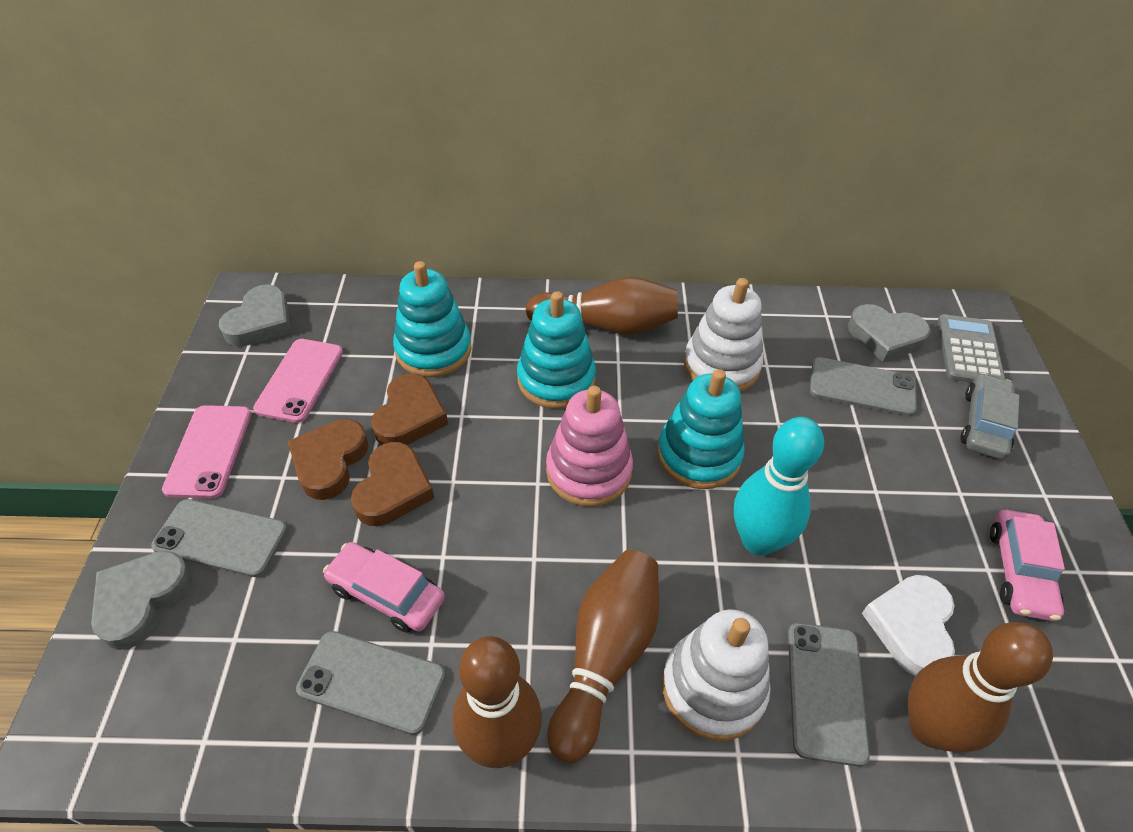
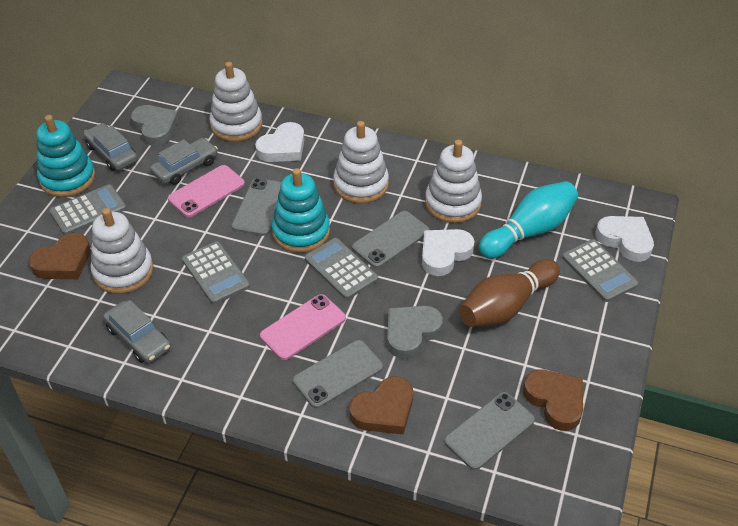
brown bowling pin: 4 -> 1
grey calculator: 1 -> 4
grey car: 1 -> 3
grey heart: 3 -> 2
pink car: 2 -> 0
pink stacking toy: 1 -> 0
turquoise stacking toy: 3 -> 2
white heart: 1 -> 3
white stacking toy: 2 -> 4

